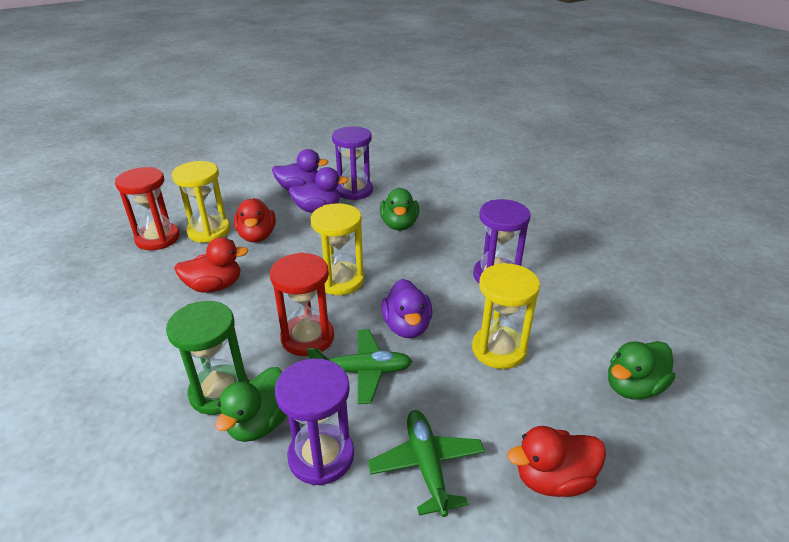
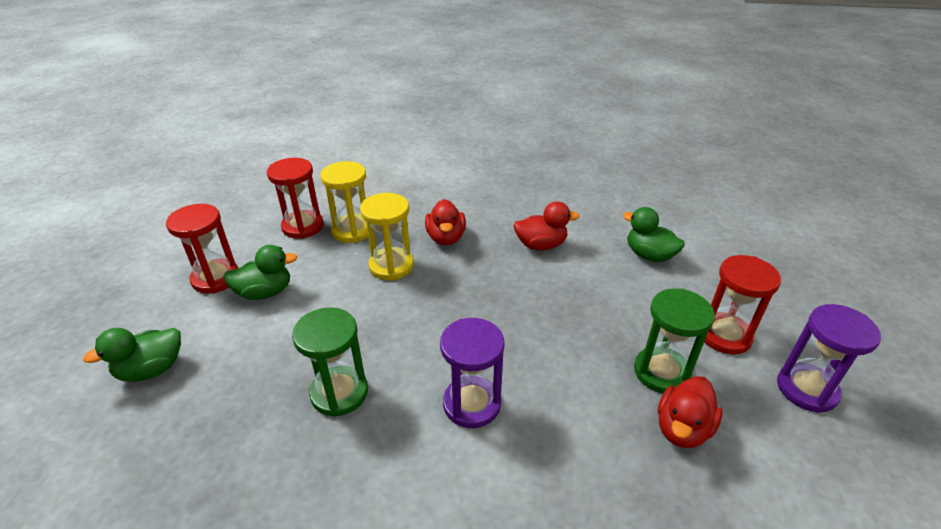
green hourglass: 1 -> 2
green plane: 2 -> 0
purple duck: 3 -> 0
purple hourglass: 3 -> 2
red hourglass: 2 -> 3
yellow hourglass: 3 -> 2

